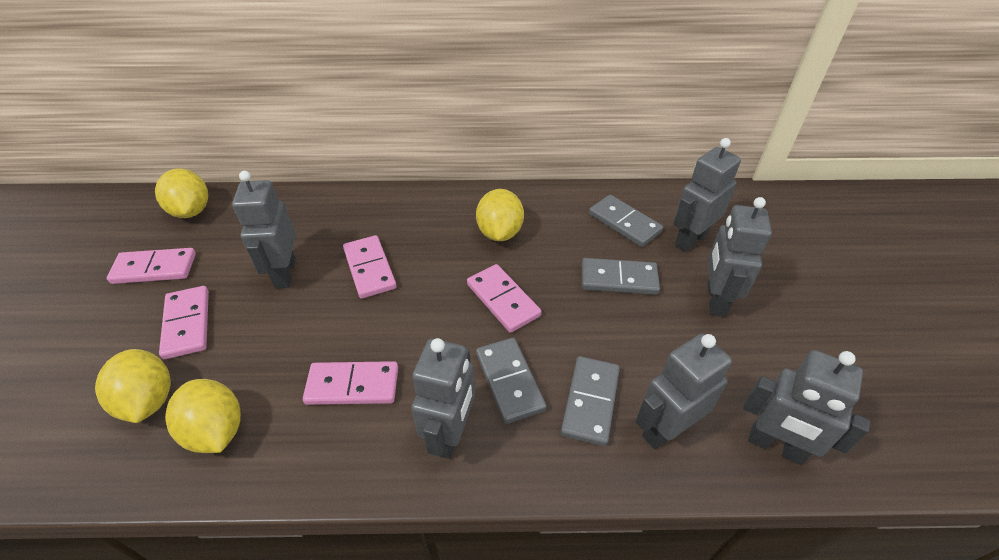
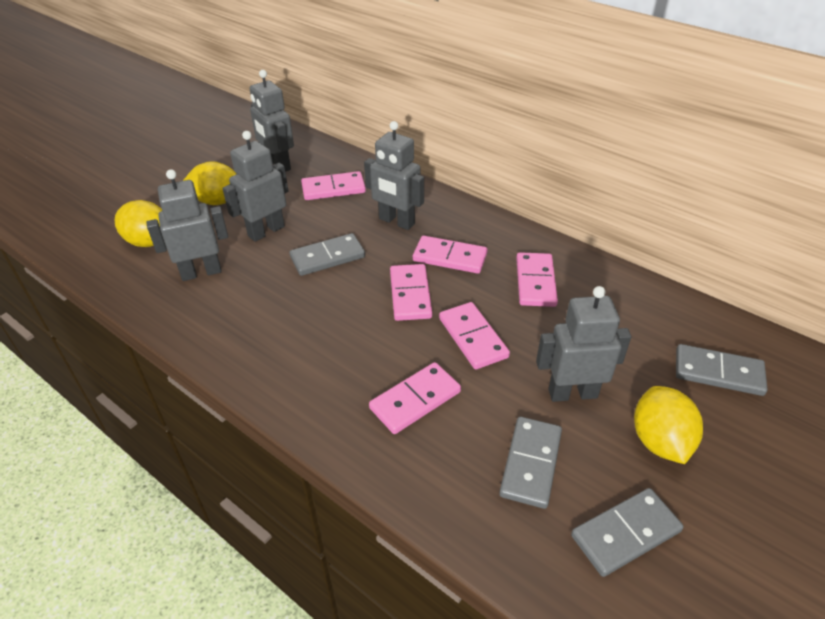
grey robot: 6 -> 5
pink domino: 5 -> 6
yellow lemon: 4 -> 3

